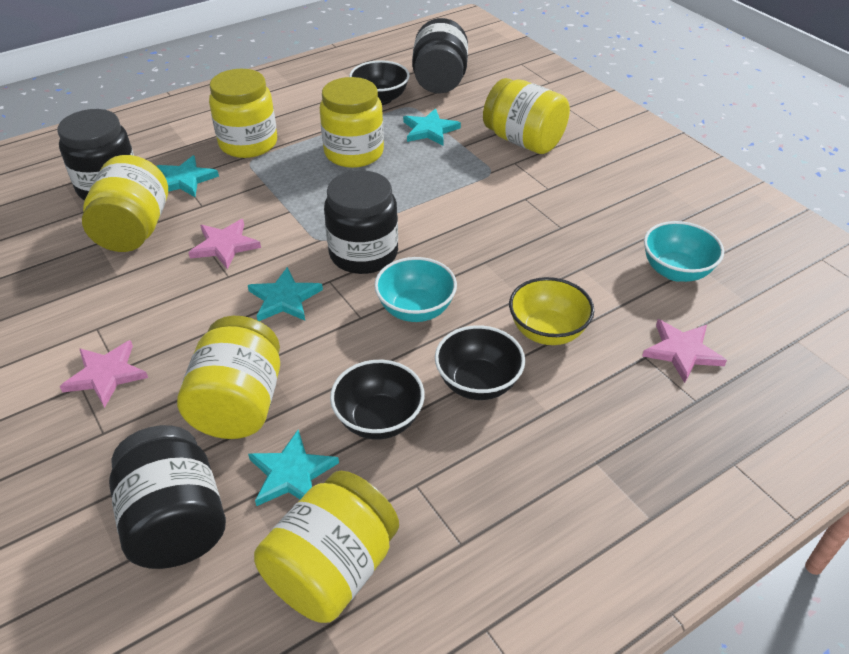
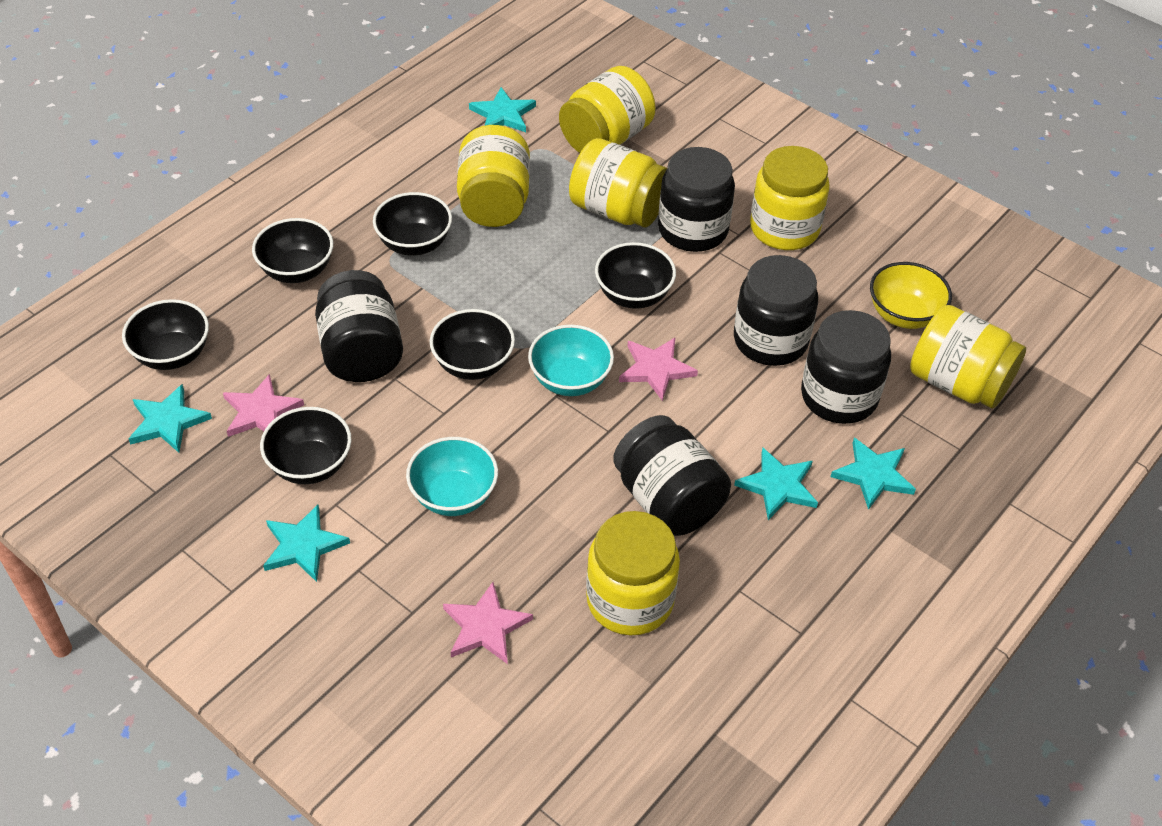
black bowl: 3 -> 6
black jar: 4 -> 5
turquoise star: 4 -> 5

